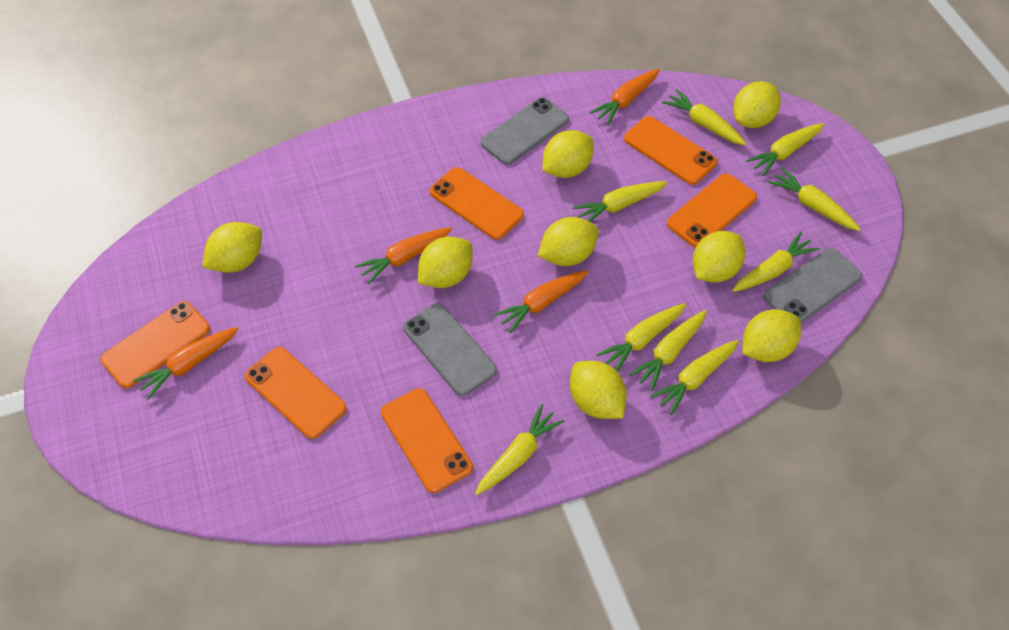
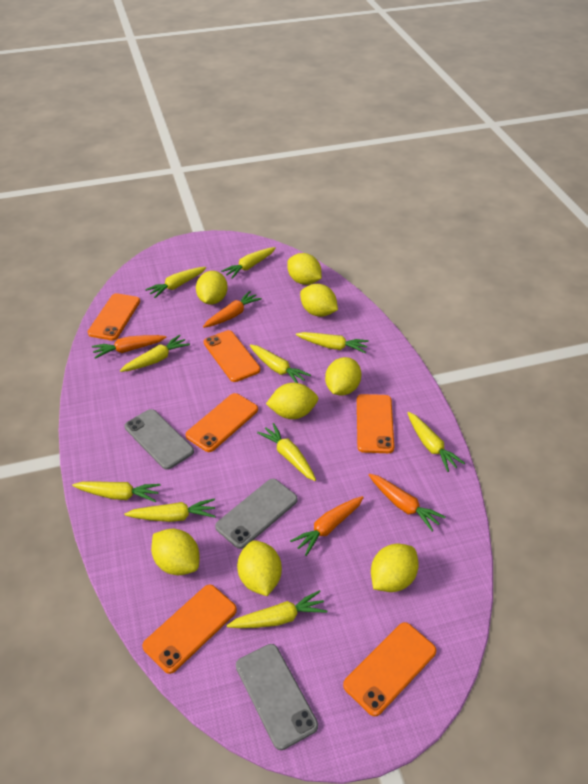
yellow carrot: 9 -> 10

